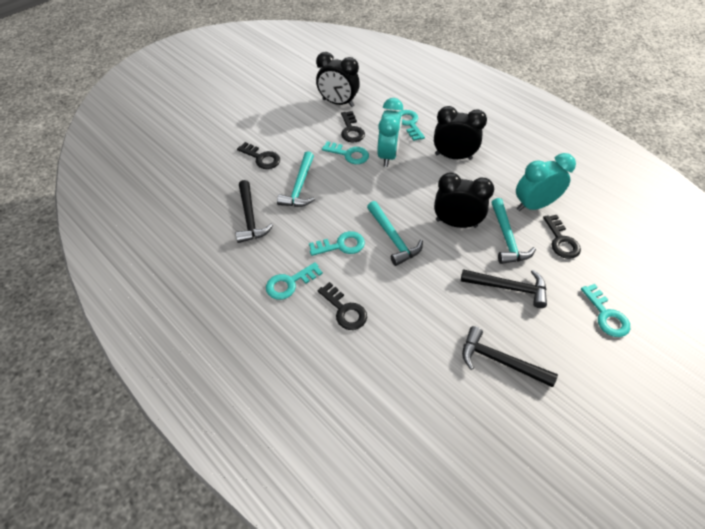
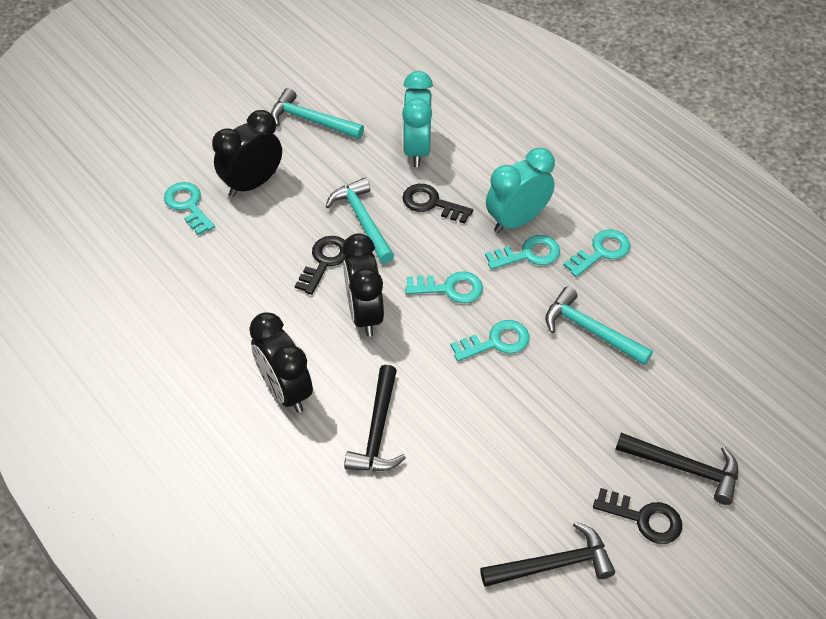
black key: 4 -> 3

